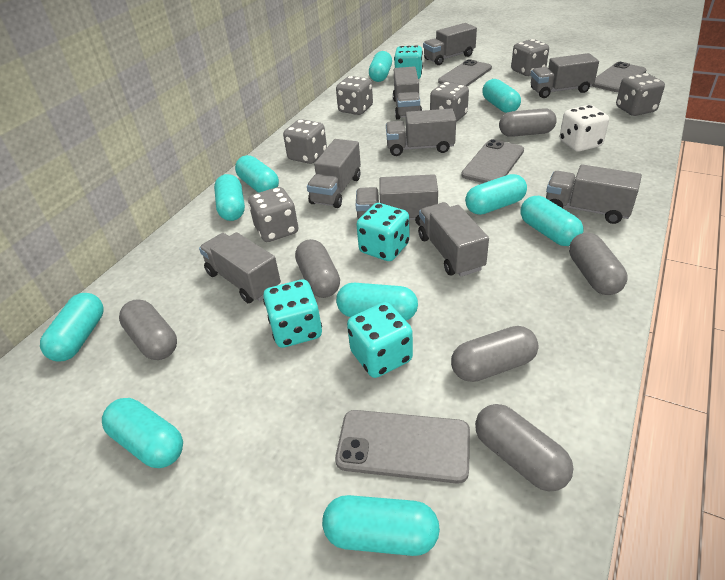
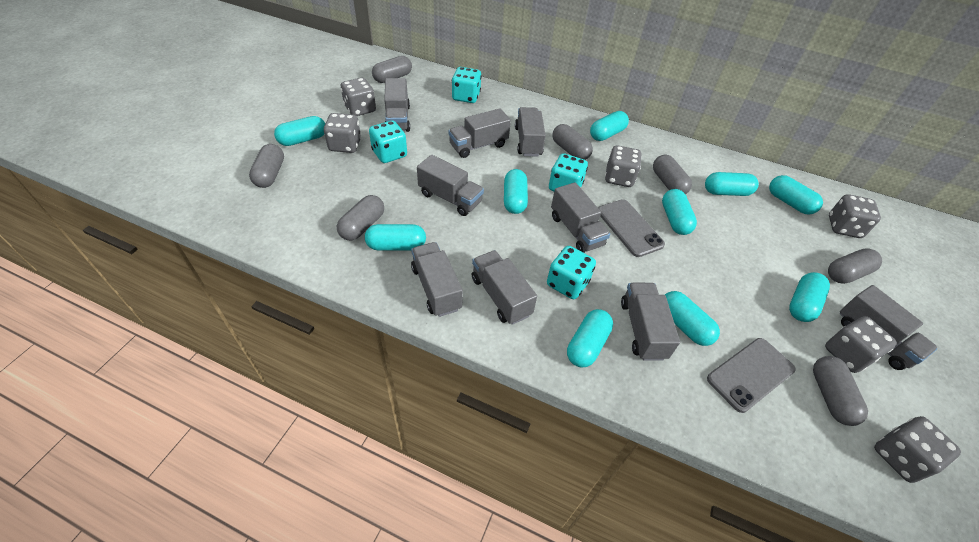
grey capsule: 6 -> 7
grey phone: 4 -> 2
white dice: 1 -> 0

